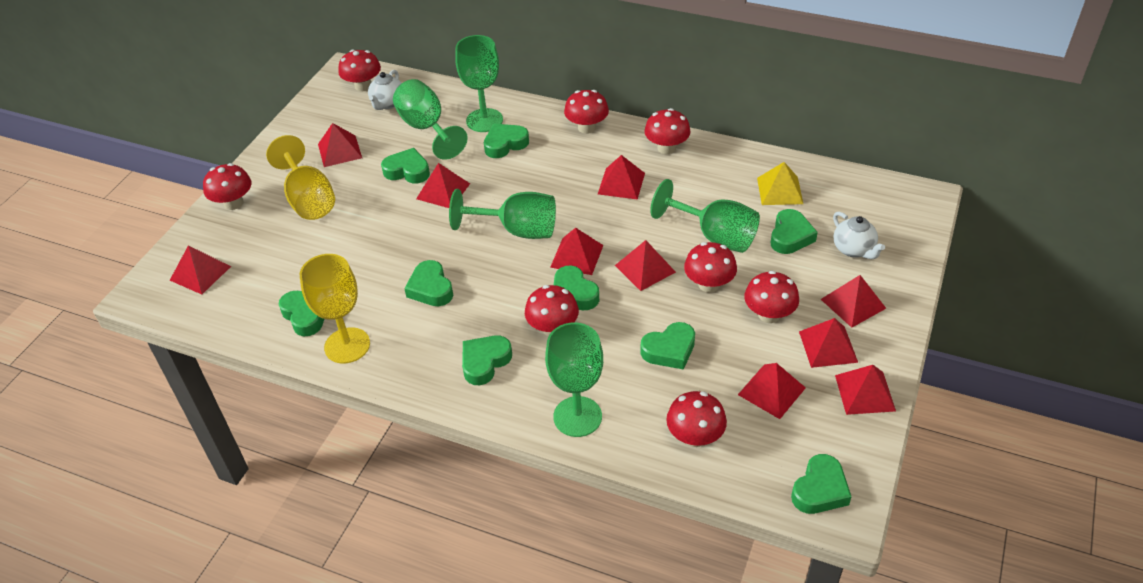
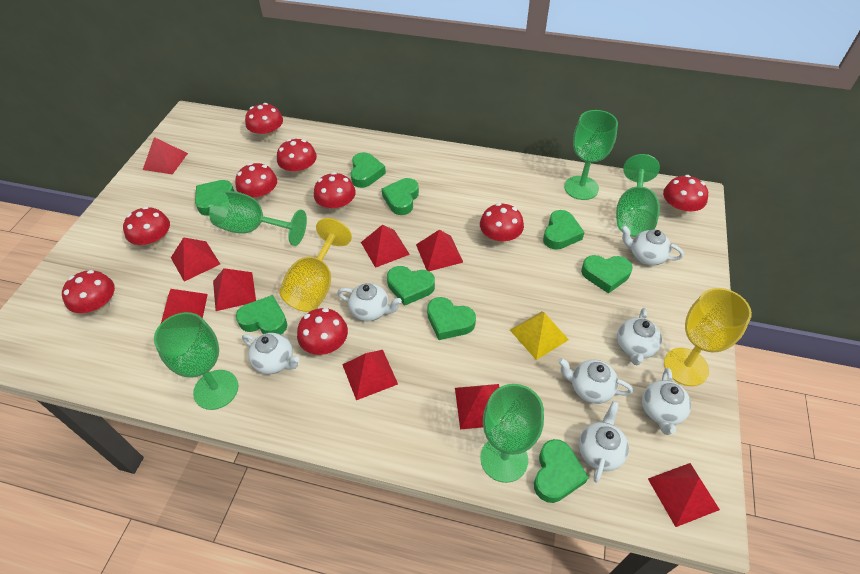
red mushroom: 8 -> 9
red pyramid: 10 -> 9
white teapot: 2 -> 7

